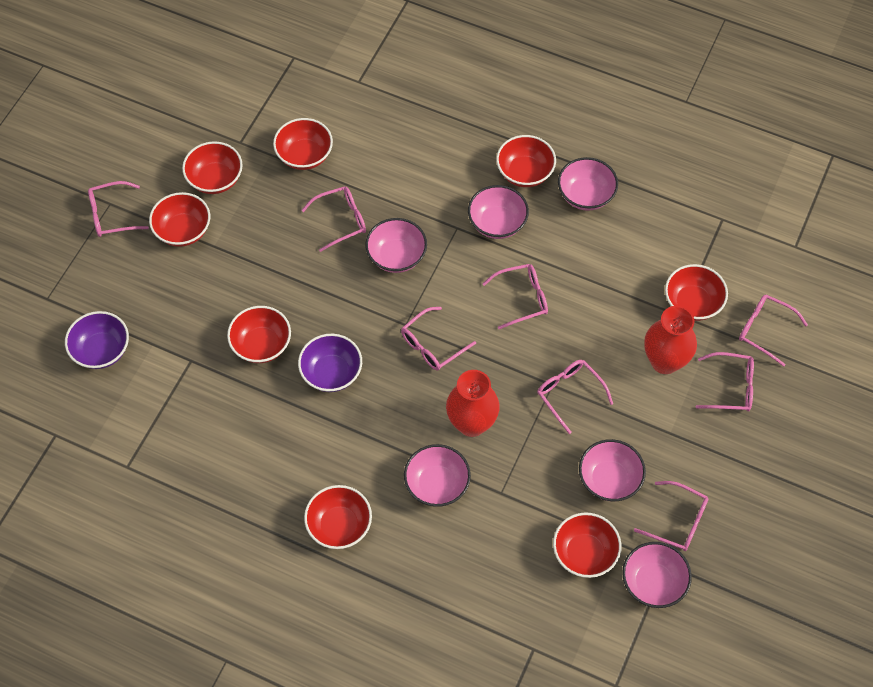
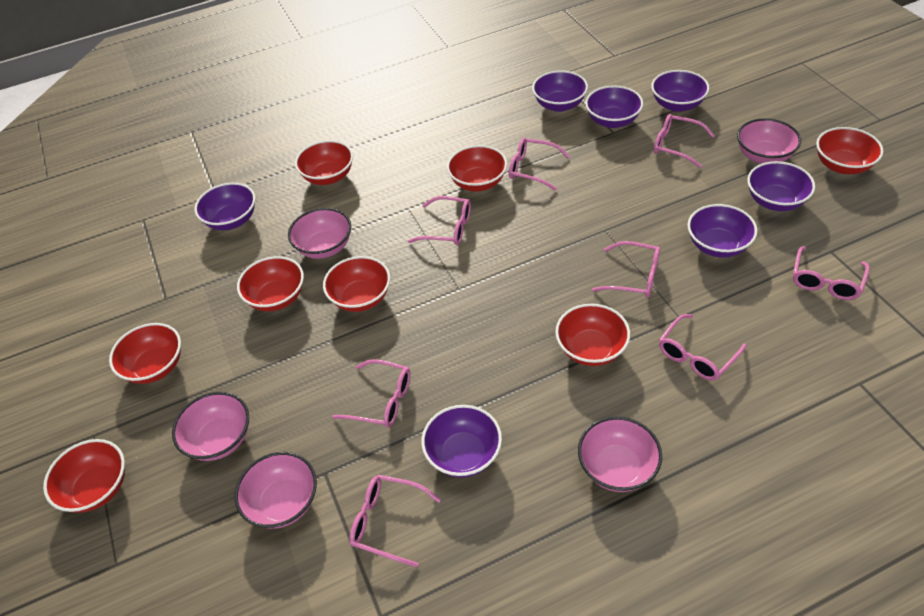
pink bowl: 6 -> 5
purple bowl: 2 -> 7
red vase: 2 -> 0

